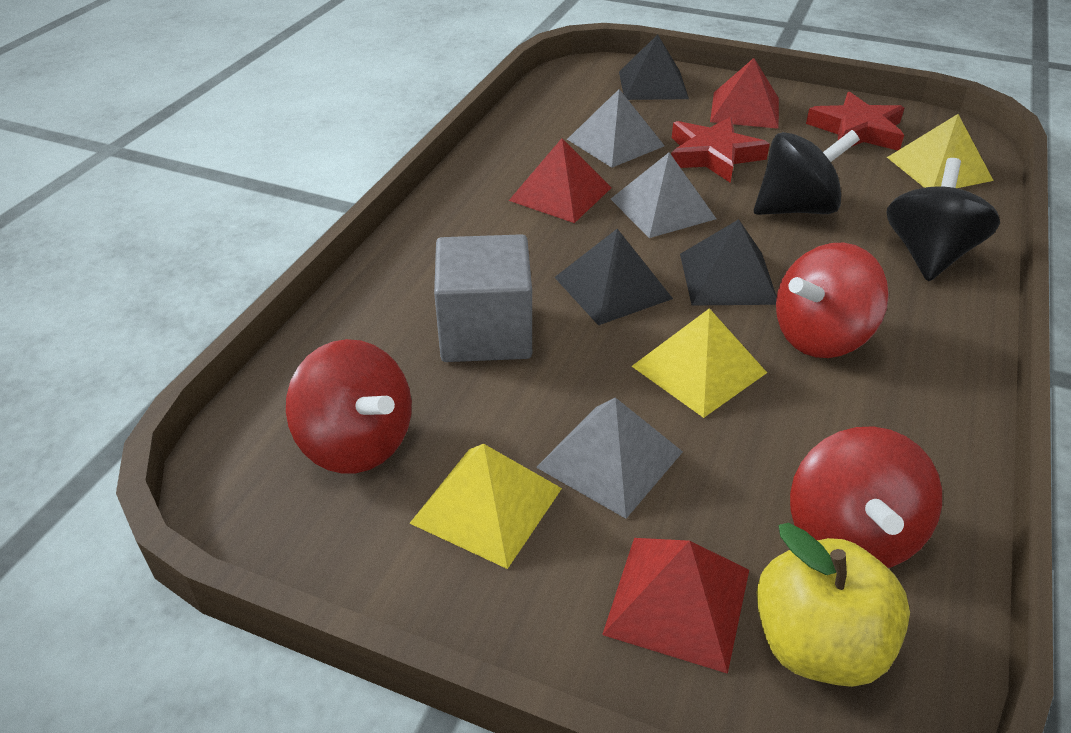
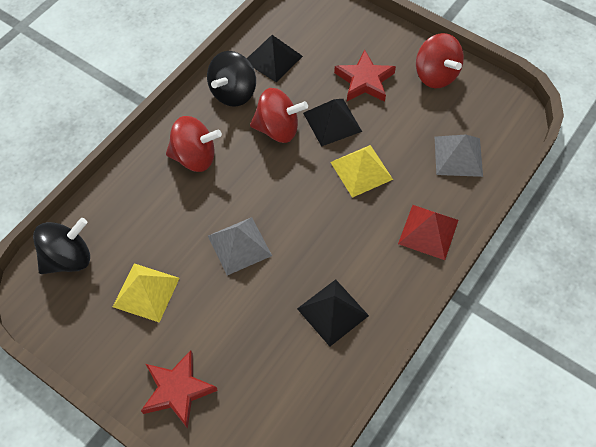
grey cube: 1 -> 0
grey pyramid: 3 -> 2
red pyramid: 3 -> 1
yellow apple: 1 -> 0
yellow pyramid: 3 -> 2

